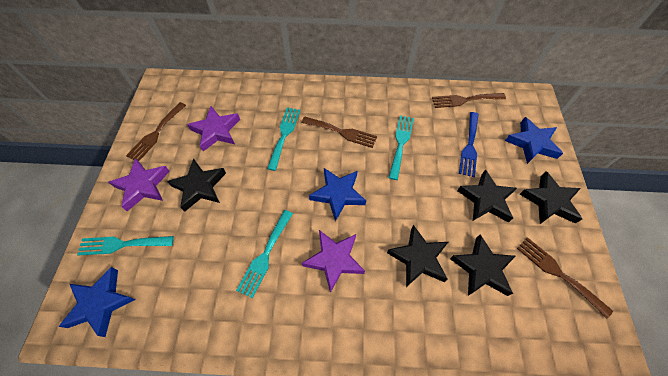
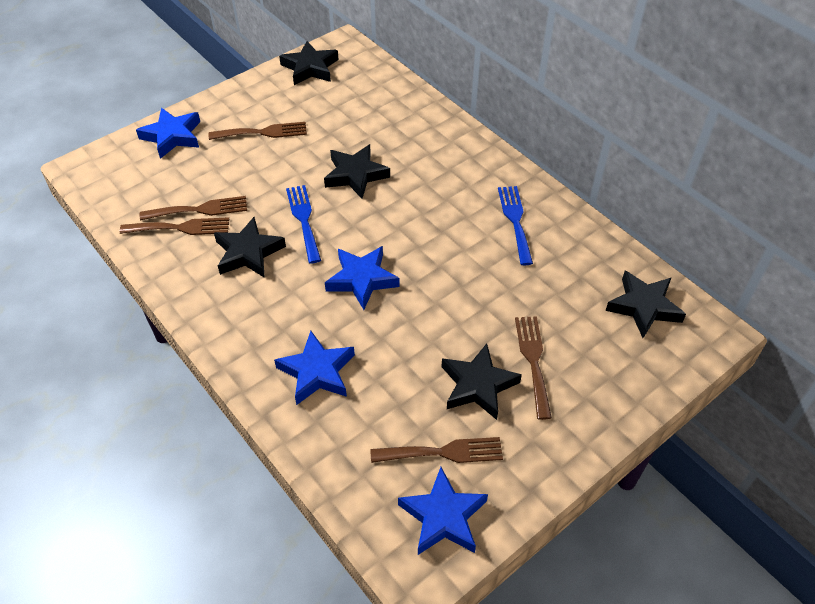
blue fork: 1 -> 2
blue star: 3 -> 4
brown fork: 4 -> 5
purple star: 3 -> 0
turquoise fork: 4 -> 0

